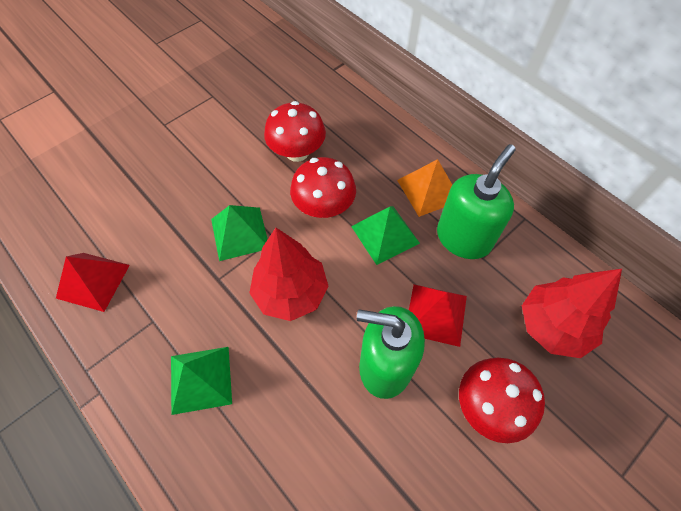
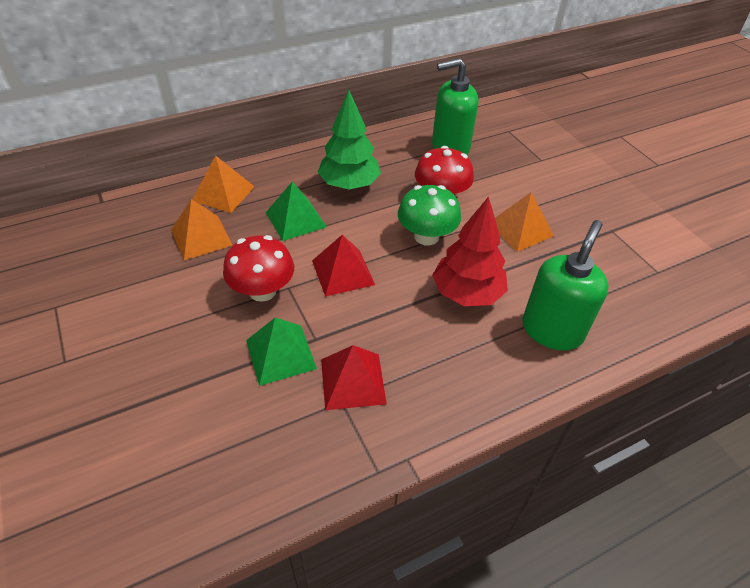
green mushroom: 0 -> 1
green pyramid: 3 -> 2
green tree: 0 -> 1
orange pyramid: 1 -> 3
red mushroom: 3 -> 2
red tree: 2 -> 1

